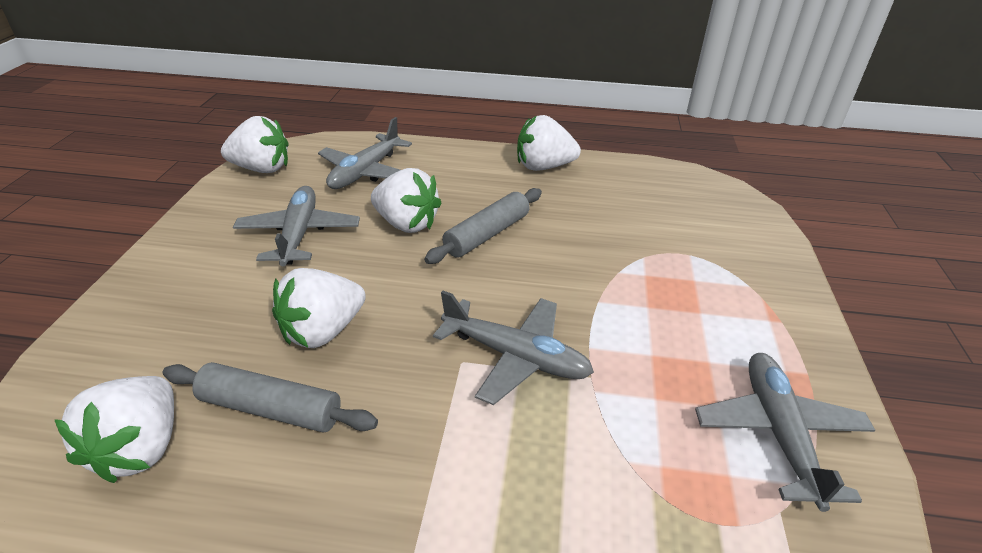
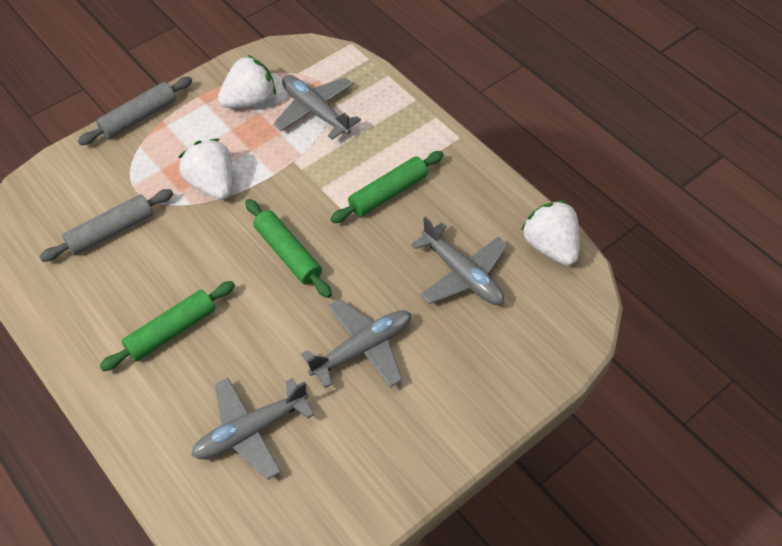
green rolling pin: 0 -> 3
white strawberry: 5 -> 3

